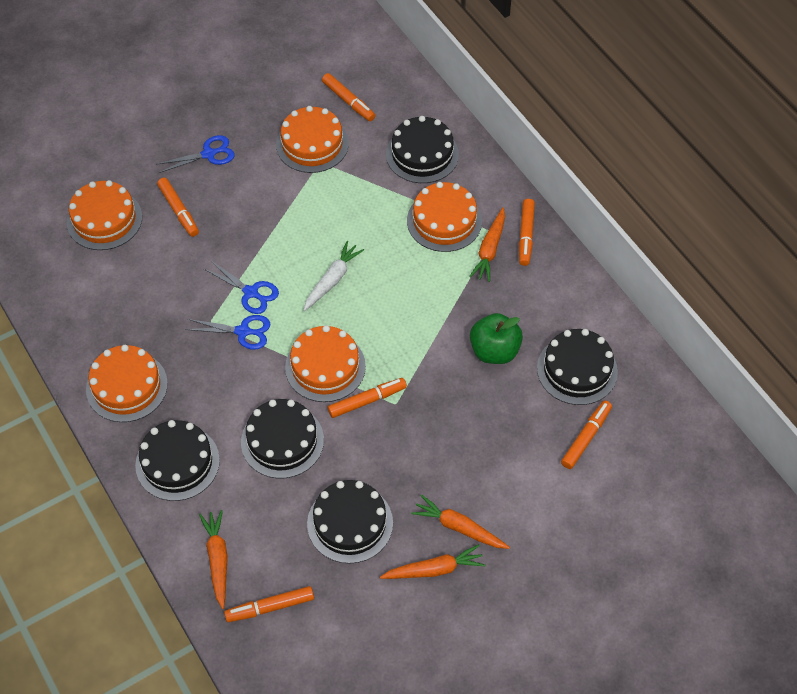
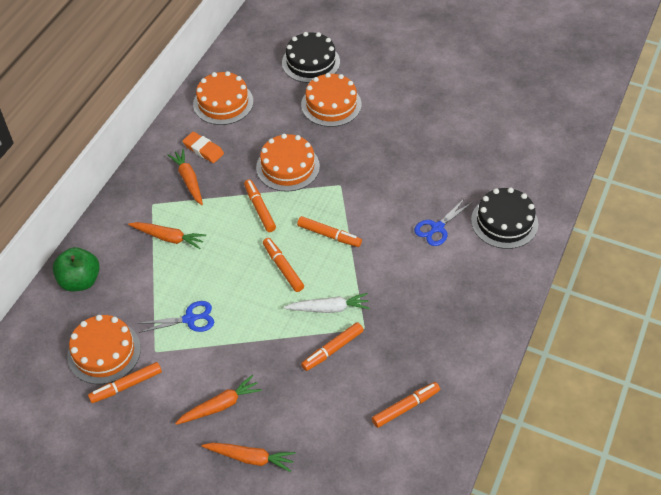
black cake: 5 -> 2
blue scissors: 3 -> 2
orange cake: 5 -> 4
orange eraser: 0 -> 1

